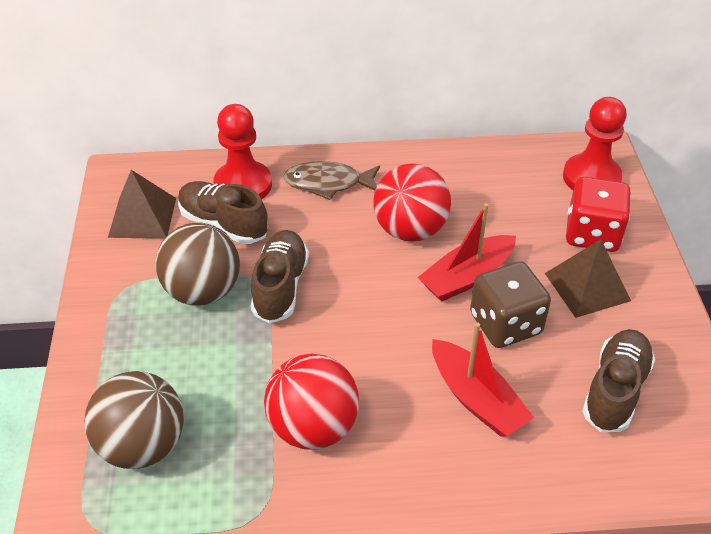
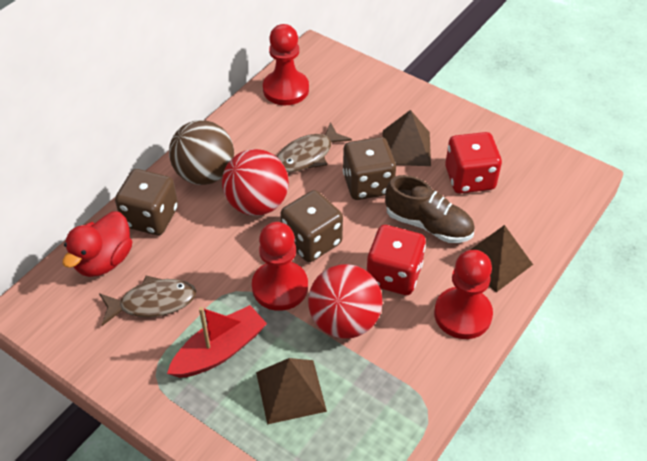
brown ball: 2 -> 1
brown dice: 1 -> 3
brown fish: 1 -> 2
brown pyramid: 2 -> 3
brown shoe: 3 -> 1
red boat: 2 -> 1
red dice: 1 -> 2
red duck: 0 -> 1
red pawn: 2 -> 3

